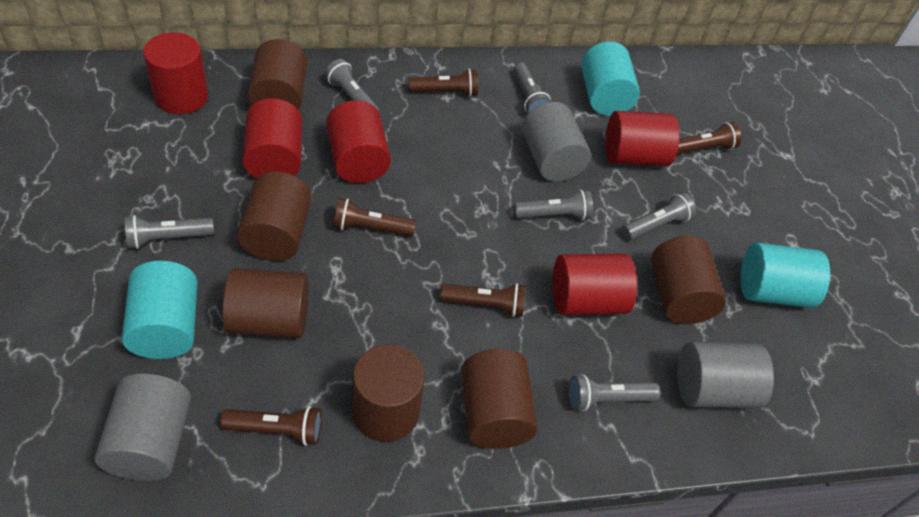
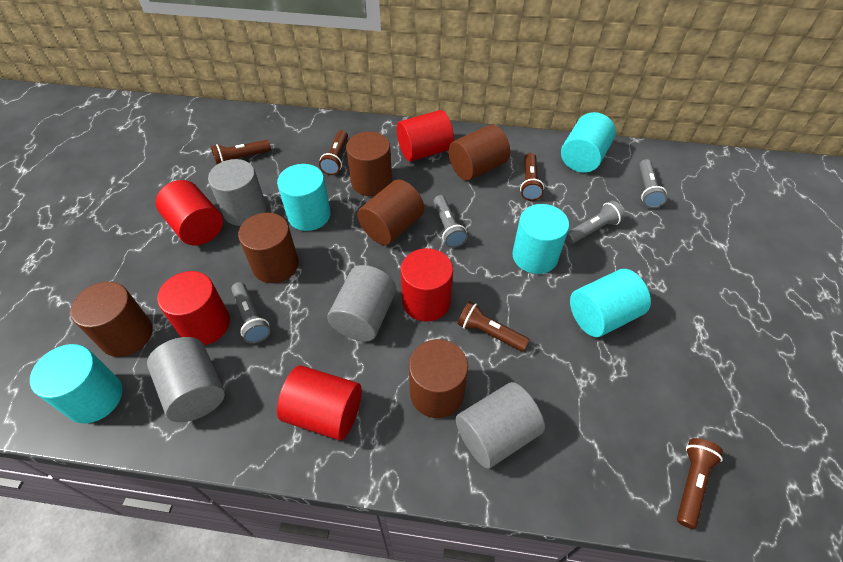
grey cylinder: 3 -> 4
grey flashlight: 6 -> 4
turquoise cylinder: 3 -> 5

